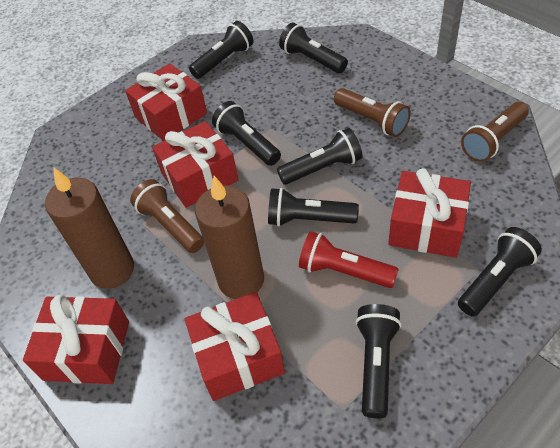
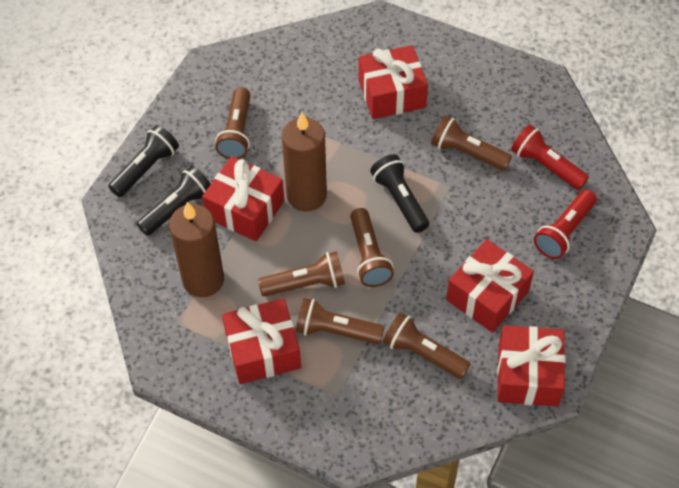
black flashlight: 7 -> 3
brown flashlight: 3 -> 6
red flashlight: 1 -> 2

